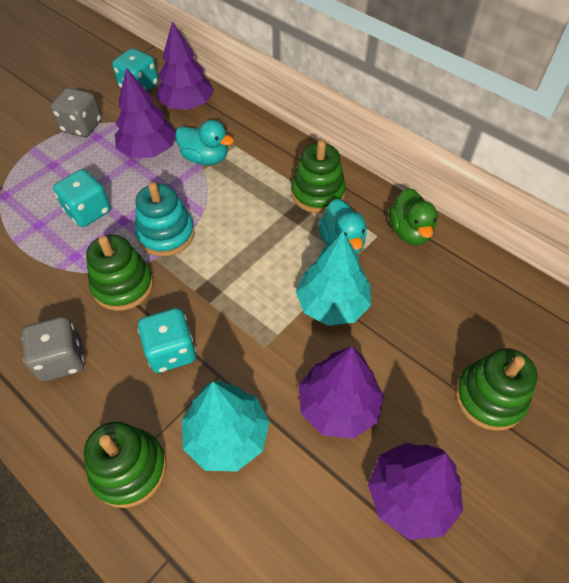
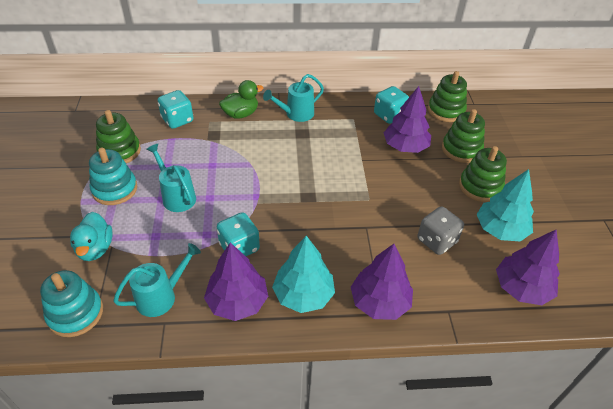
grey dice: 2 -> 1
turquoise duck: 2 -> 1
turquoise stacking toy: 1 -> 2
turquoise watering can: 0 -> 3

